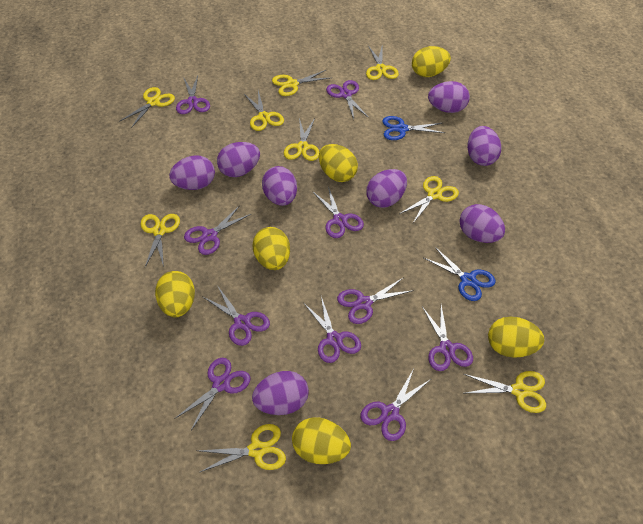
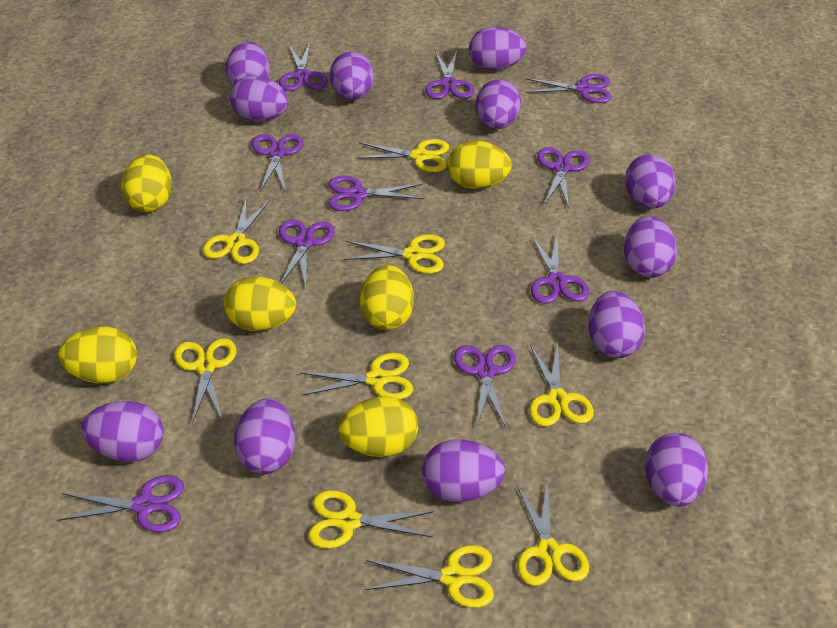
blue scissors: 2 -> 0
purple egg: 8 -> 12

